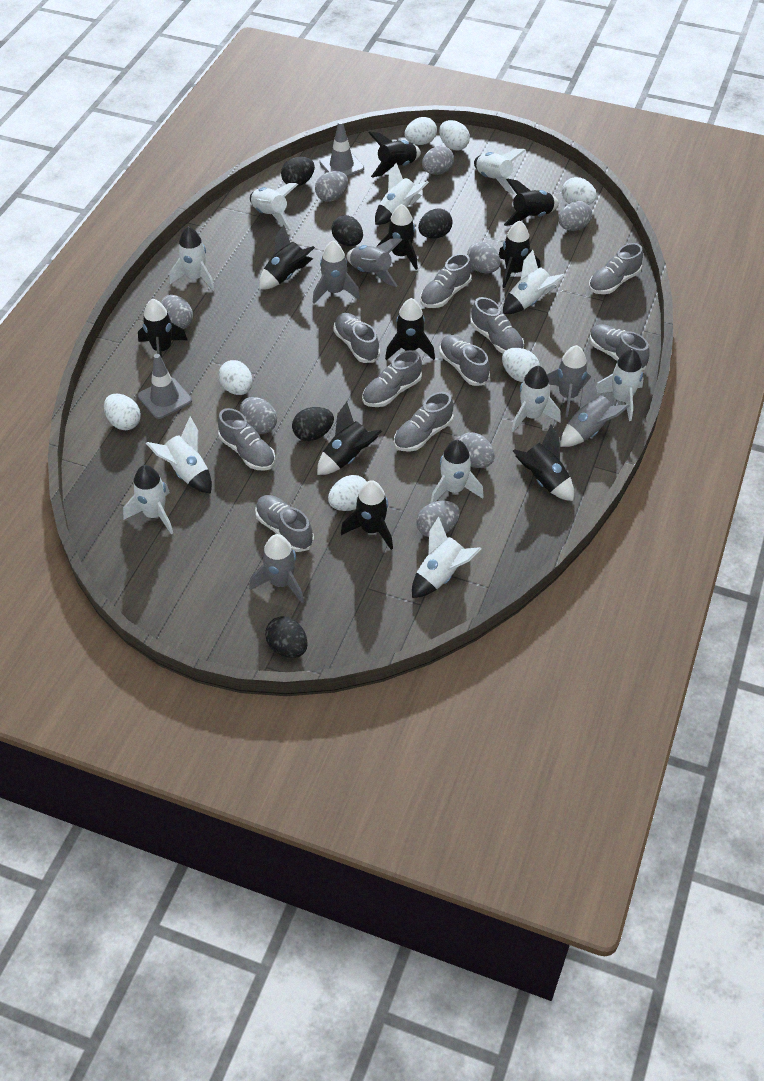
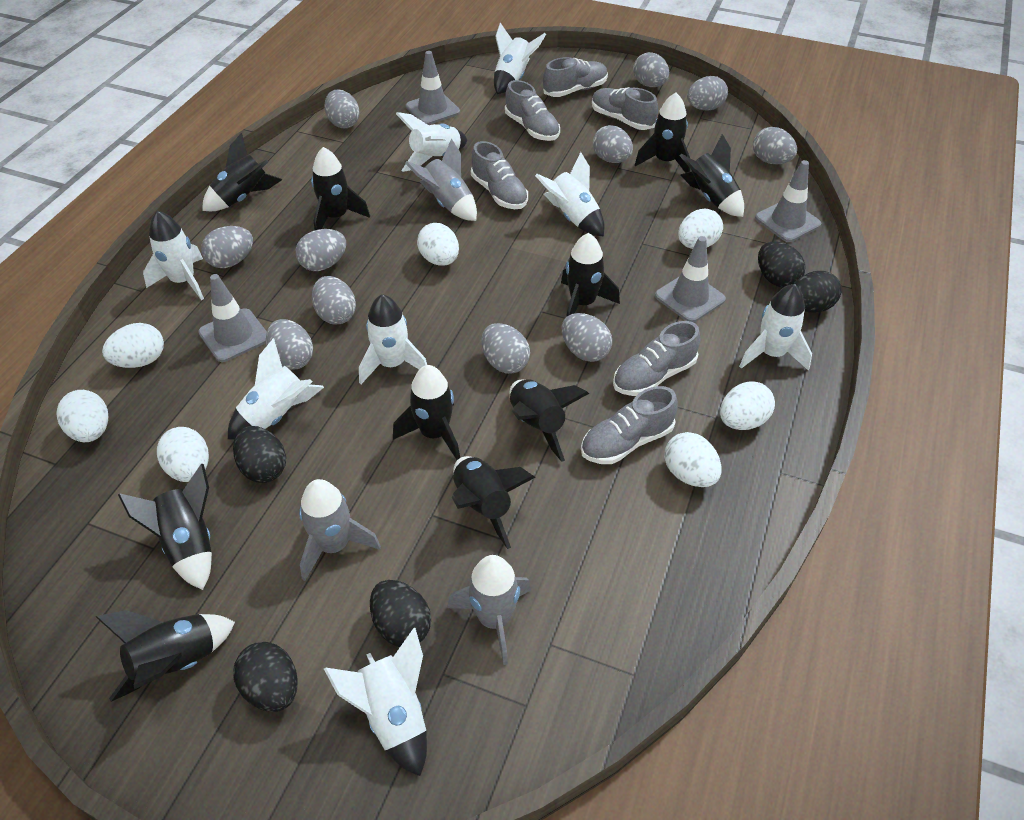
grey egg: 8 -> 11
grey rocket: 5 -> 3
grey shoe: 10 -> 6
grey traffic cone: 2 -> 4
white rocket: 11 -> 8

